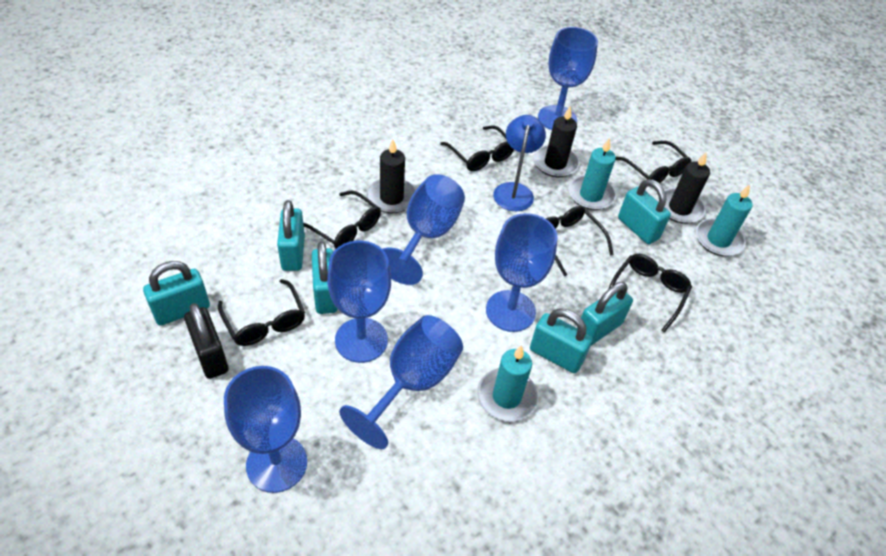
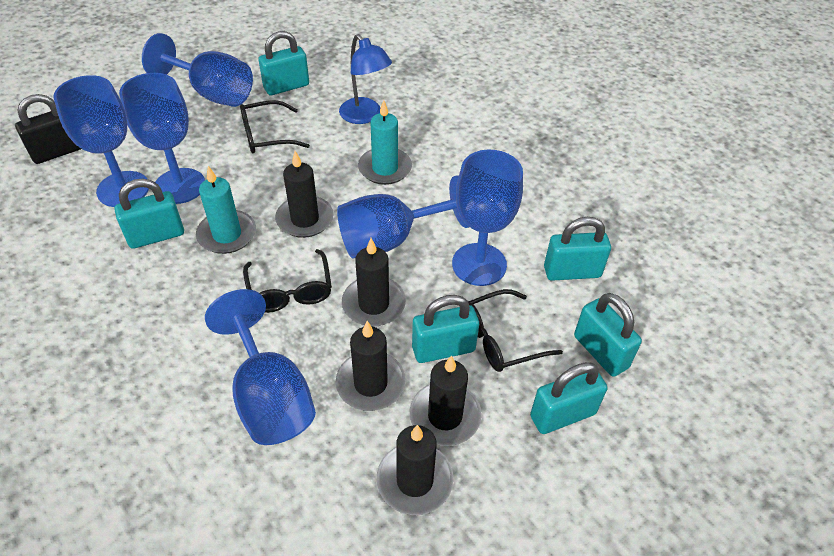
black candle: 3 -> 5
black glasses: 6 -> 3
turquoise candle: 3 -> 2

